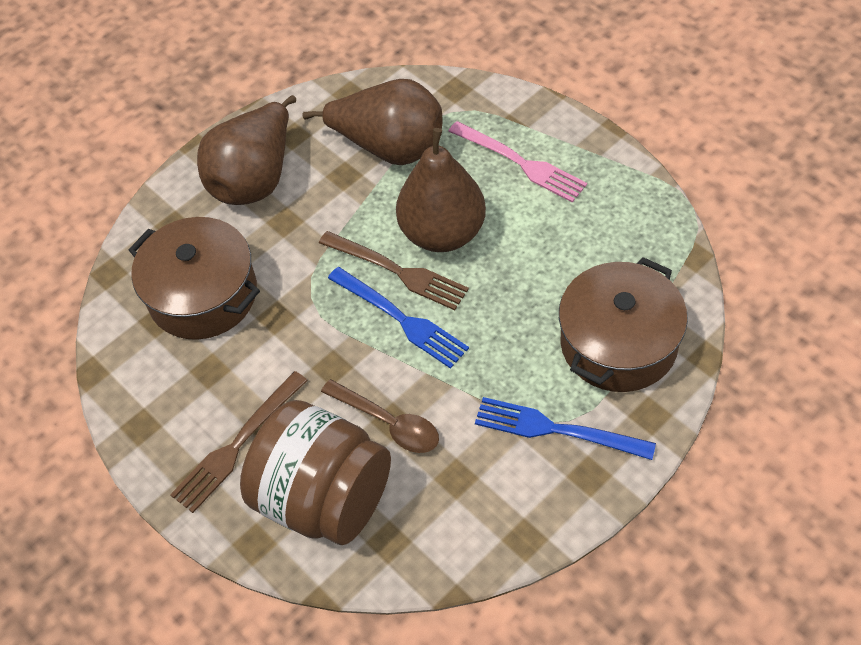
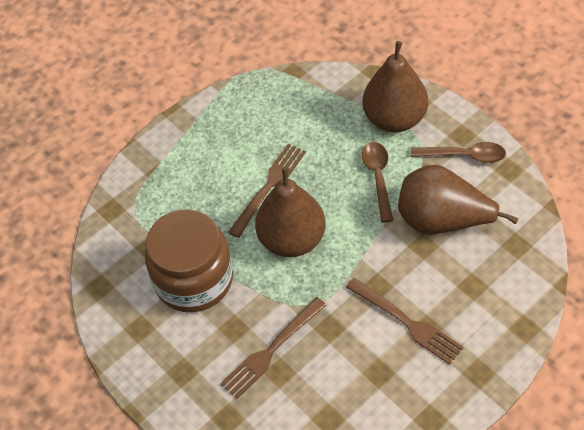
blue fork: 2 -> 0
brown fork: 2 -> 3
brown pot: 2 -> 0
brown spoon: 1 -> 2
pink fork: 1 -> 0

